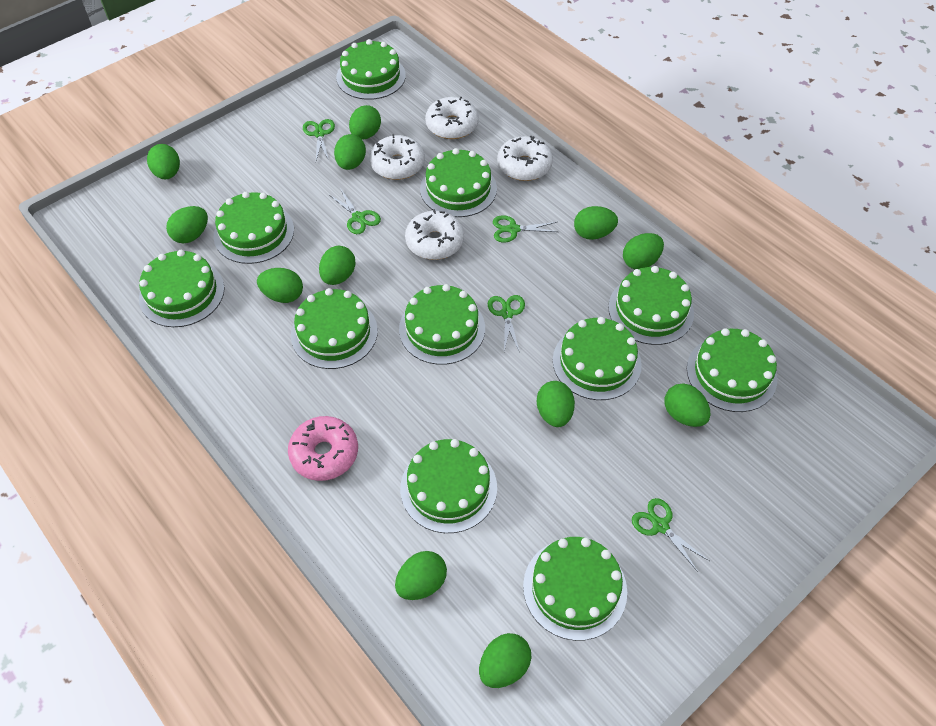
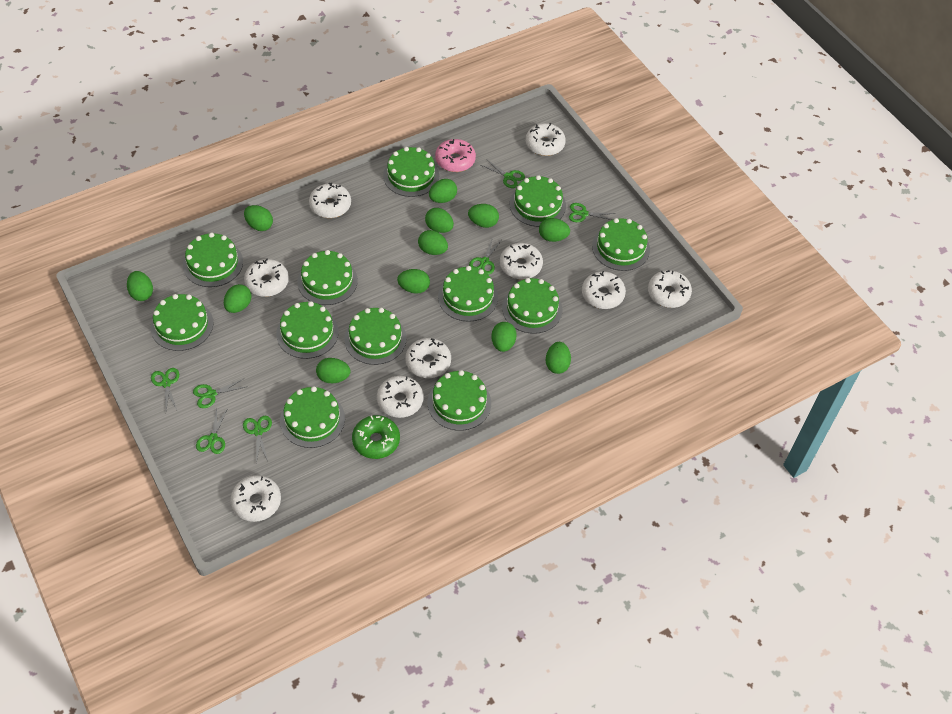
green cake: 11 -> 12
green donut: 0 -> 1
green scissors: 5 -> 7
white donut: 4 -> 9

